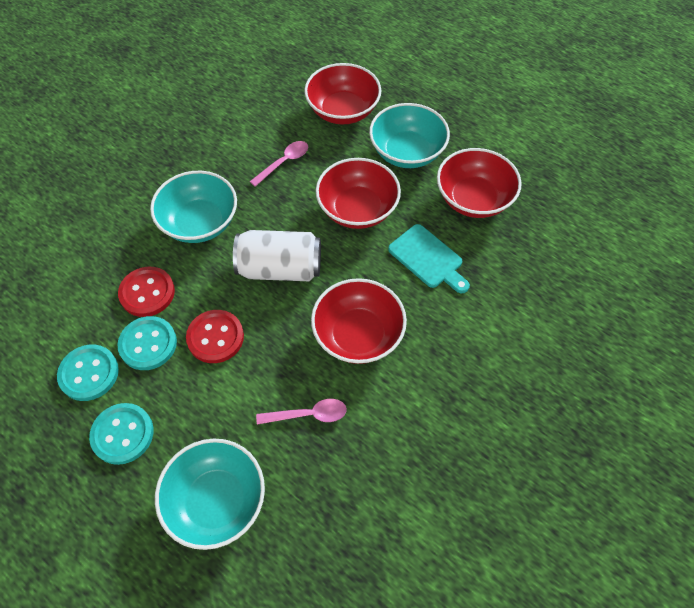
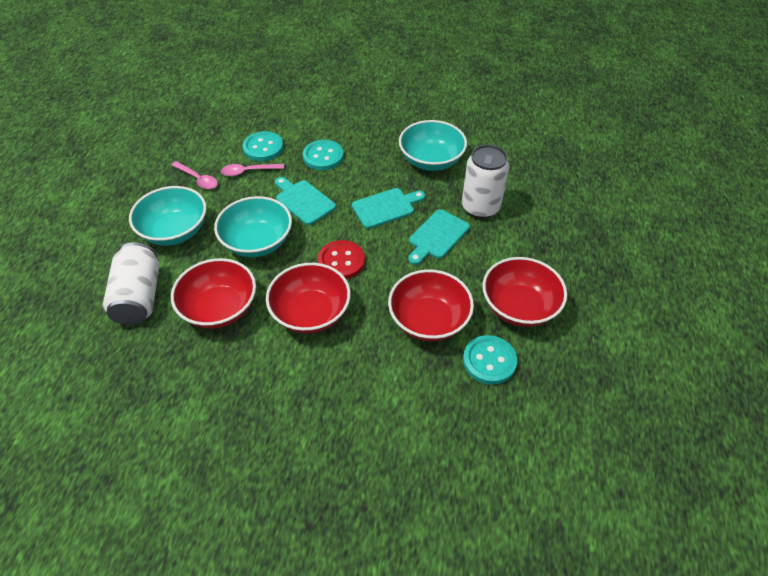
red button: 2 -> 1
turquoise cutting board: 1 -> 3
white can: 1 -> 2

